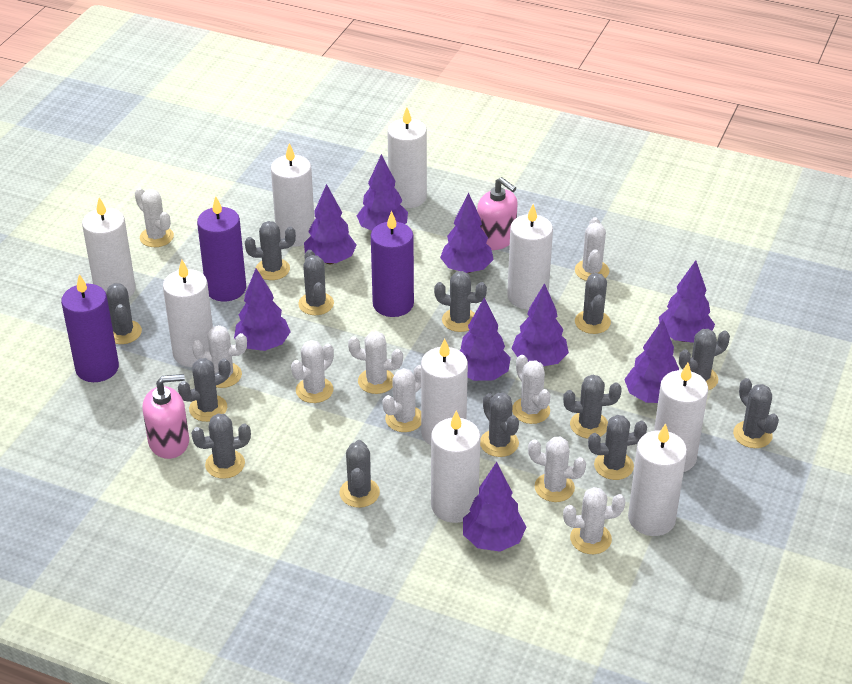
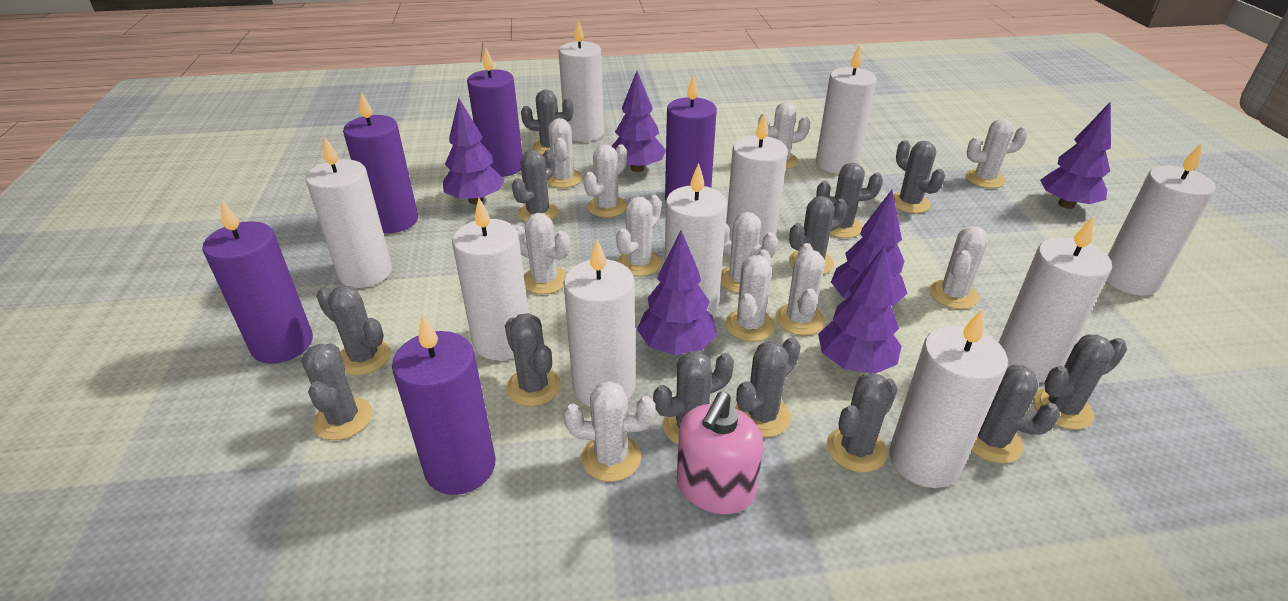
pink soap dispenser: 2 -> 1
purple candle: 3 -> 5
purple tree: 9 -> 6
white cactus: 9 -> 11
white candle: 9 -> 10

